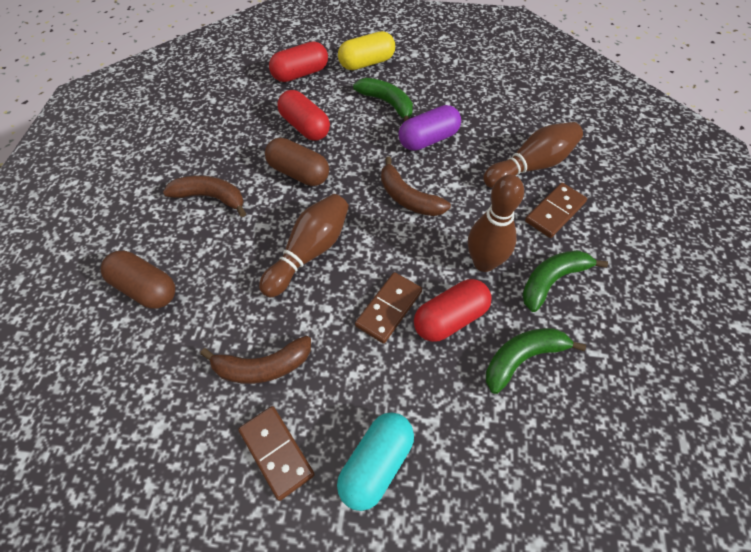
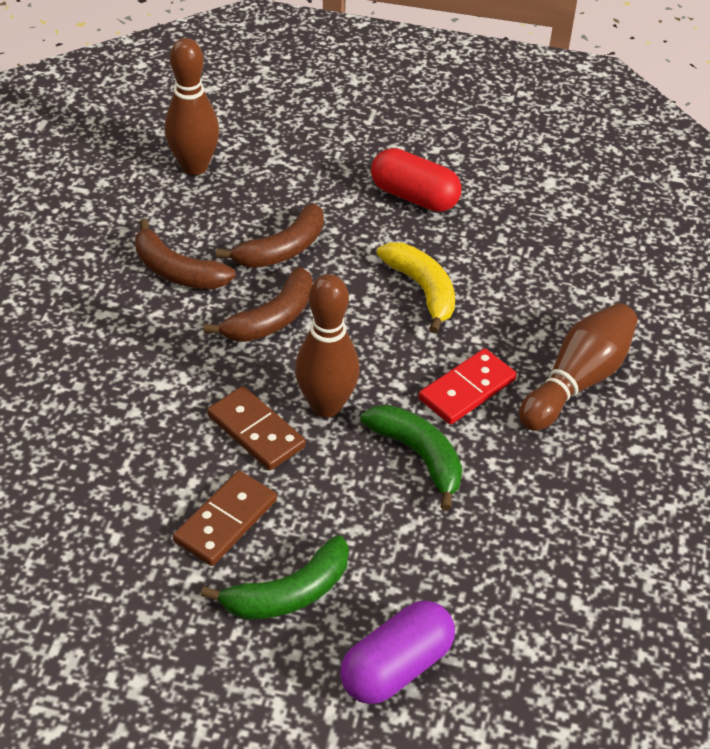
brown capsule: 2 -> 0
brown domino: 3 -> 2
green banana: 3 -> 2
red capsule: 3 -> 1
red domino: 0 -> 1
turquoise capsule: 1 -> 0
yellow banana: 0 -> 1
yellow capsule: 1 -> 0

